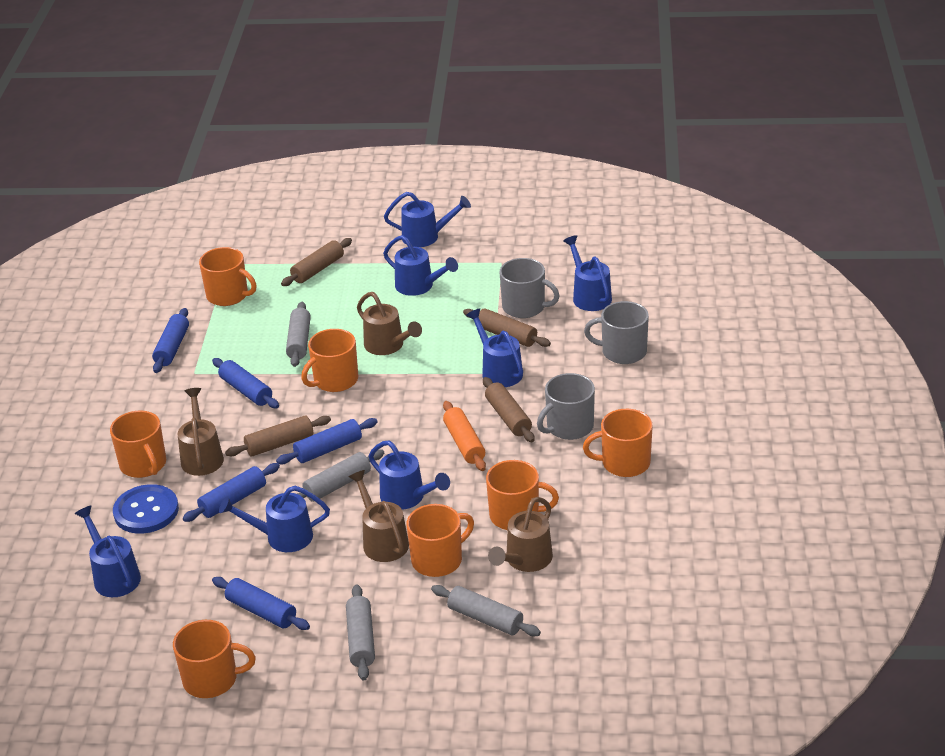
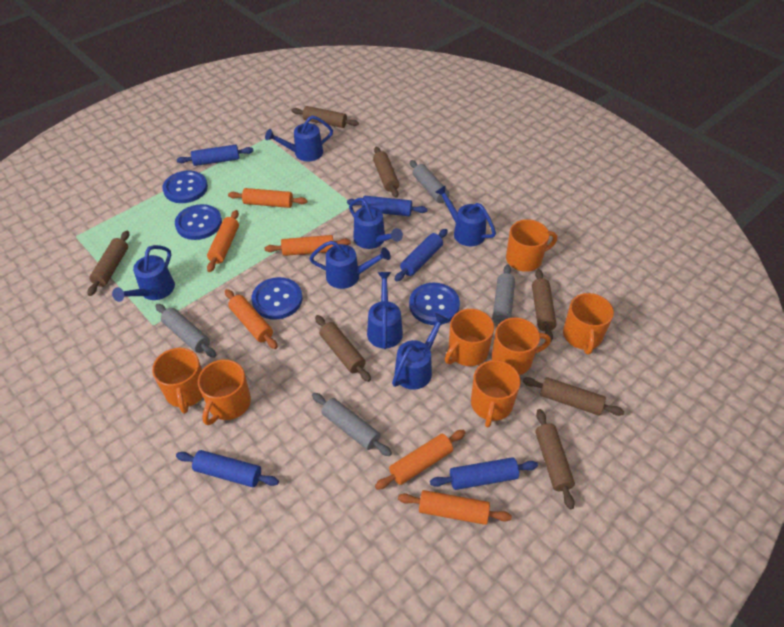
blue button: 1 -> 4
brown rolling pin: 4 -> 7
brown watering can: 4 -> 0
grey mug: 3 -> 0
orange rolling pin: 1 -> 6

